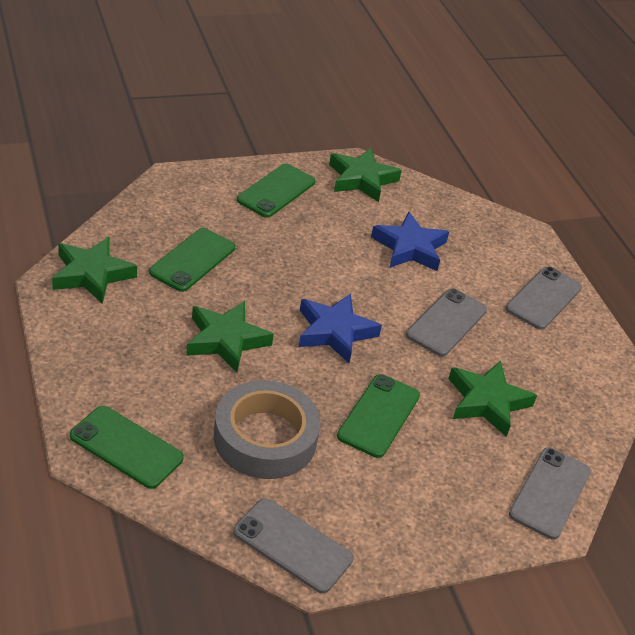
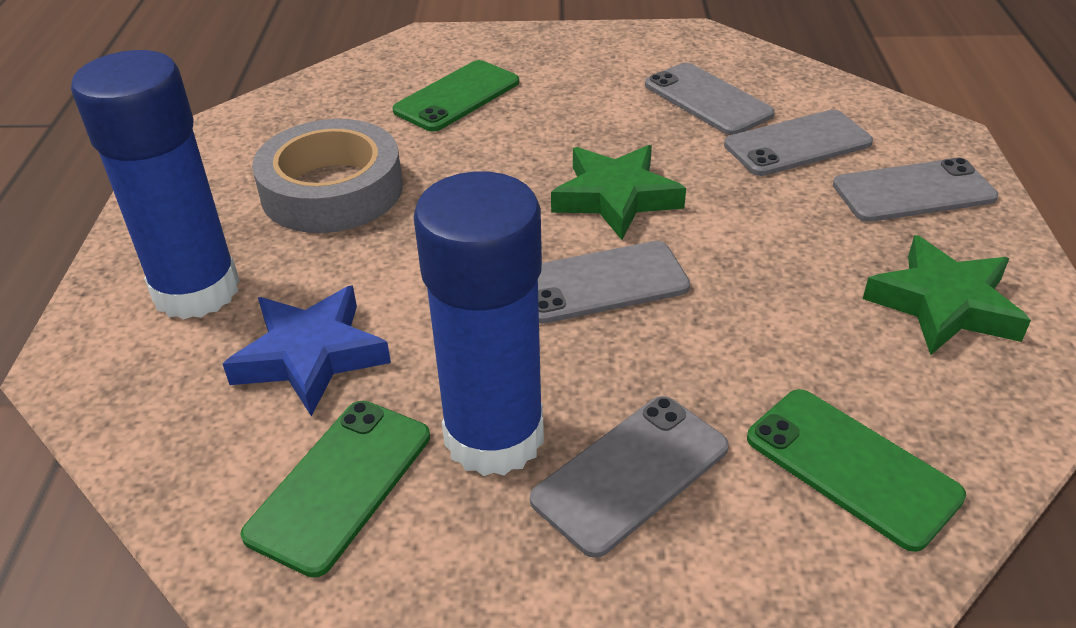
blue glue stick: 0 -> 2
blue star: 2 -> 1
green phone: 4 -> 3
green star: 4 -> 2
grey phone: 4 -> 5

